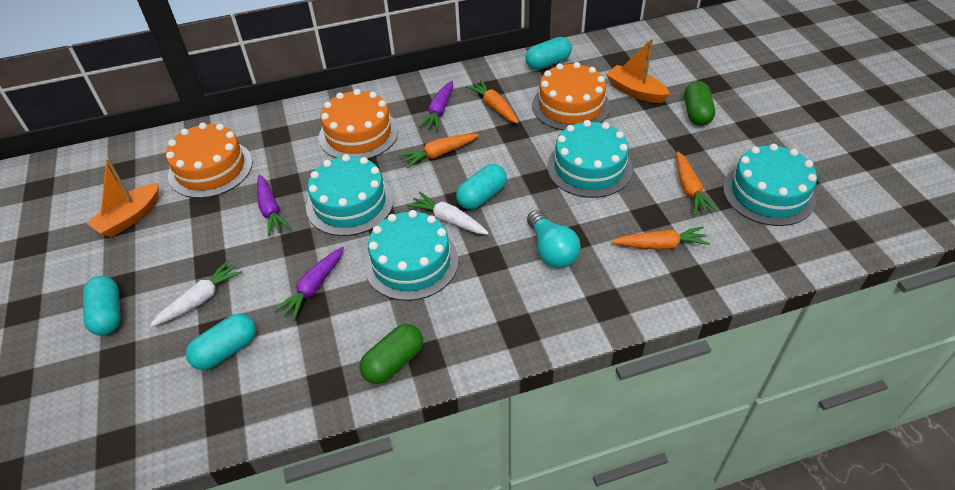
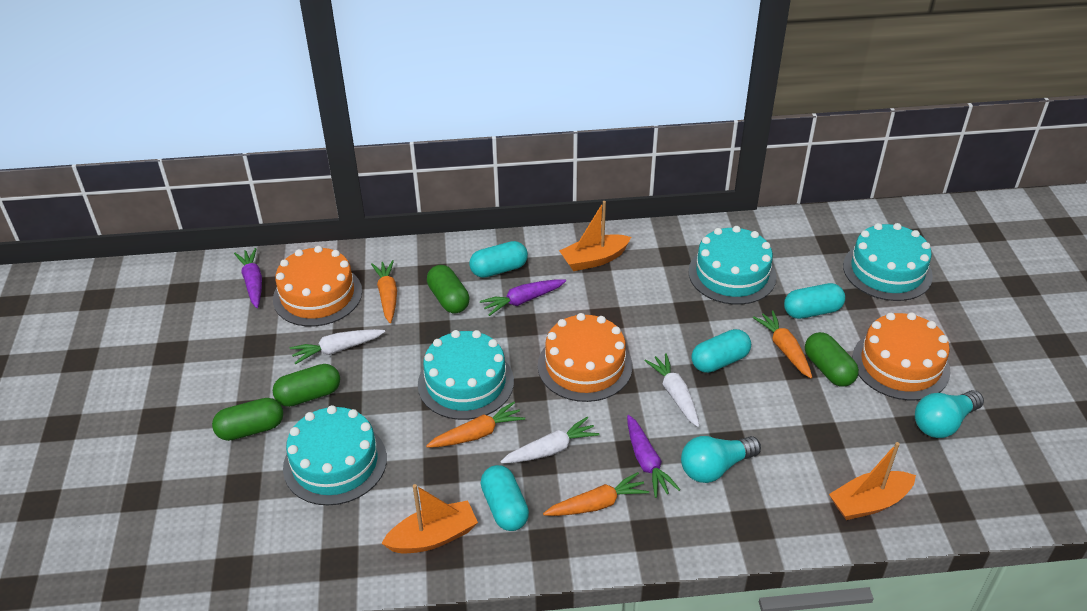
green capsule: 2 -> 4
orange boat: 2 -> 3
turquoise light bulb: 1 -> 2
white carrot: 2 -> 3

